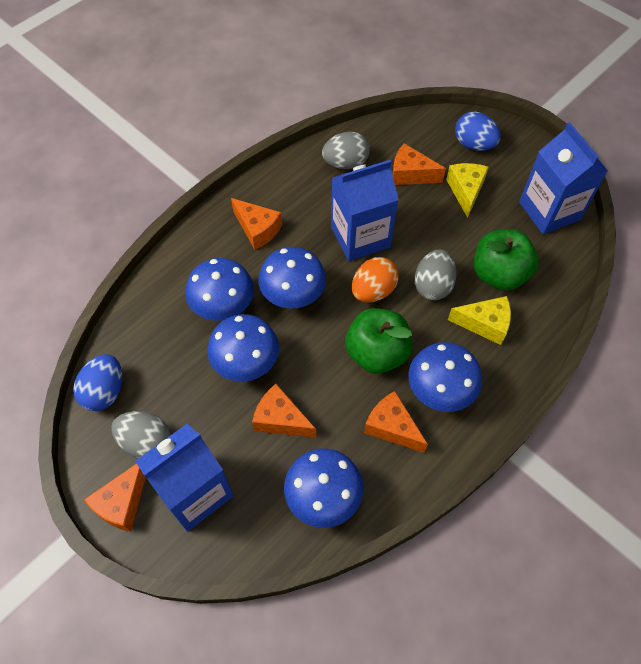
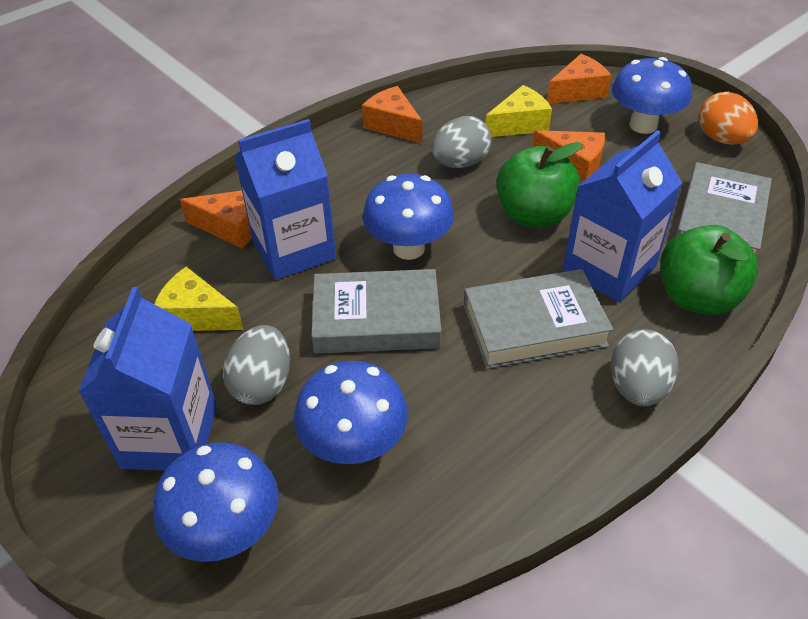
blue egg: 2 -> 0
blue mushroom: 5 -> 4
grey book: 0 -> 3
orange cheese: 5 -> 4

